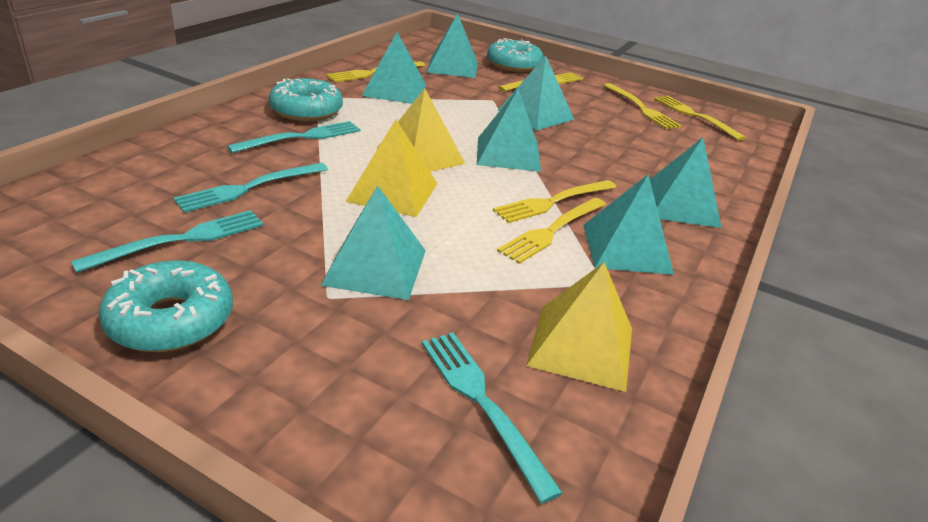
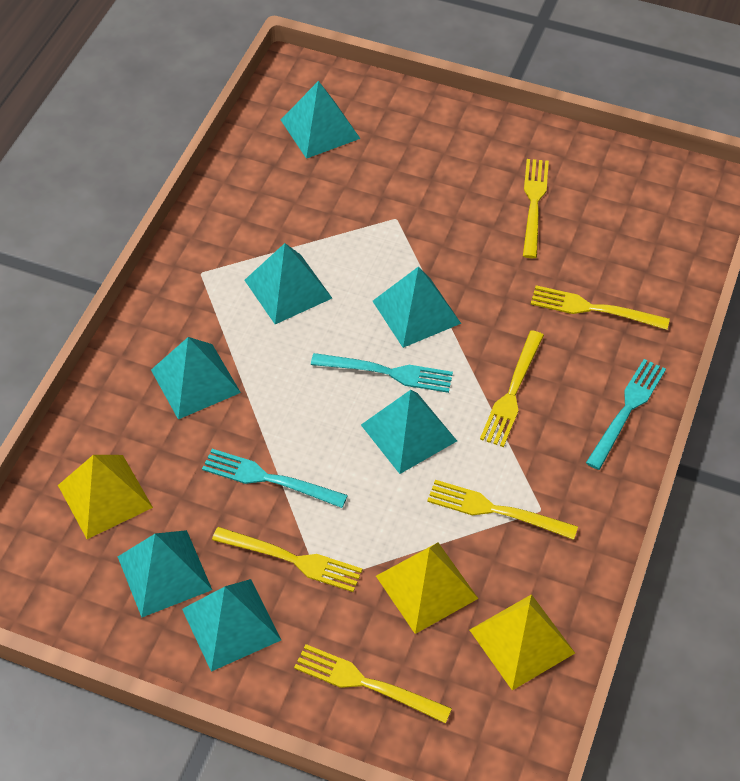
turquoise donut: 3 -> 0
turquoise fork: 4 -> 3

